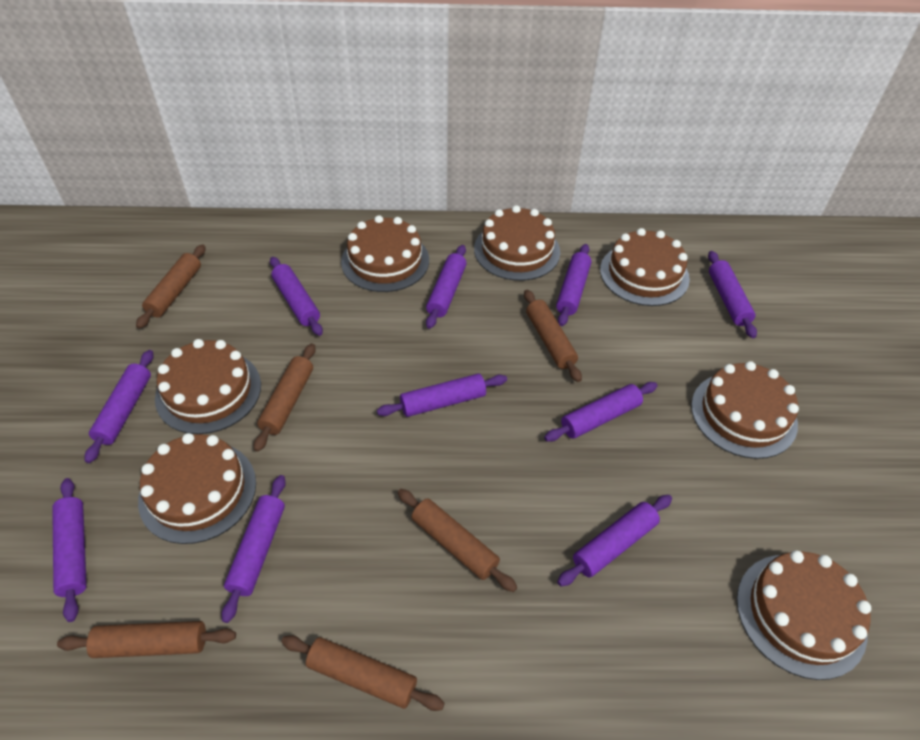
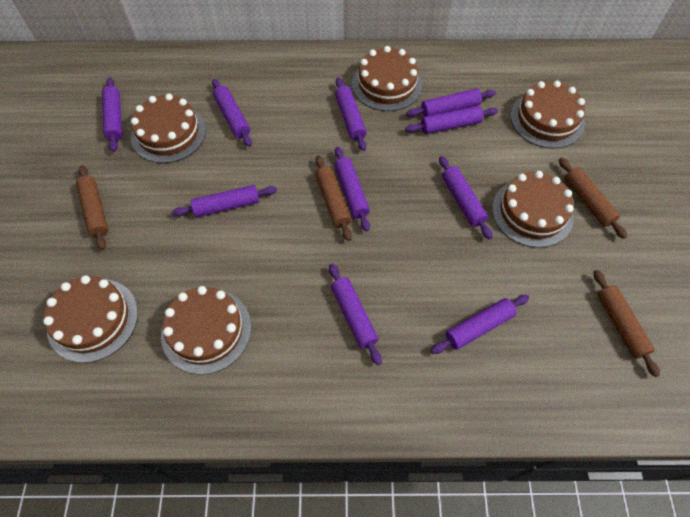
brown cake: 7 -> 6
brown rolling pin: 6 -> 4

